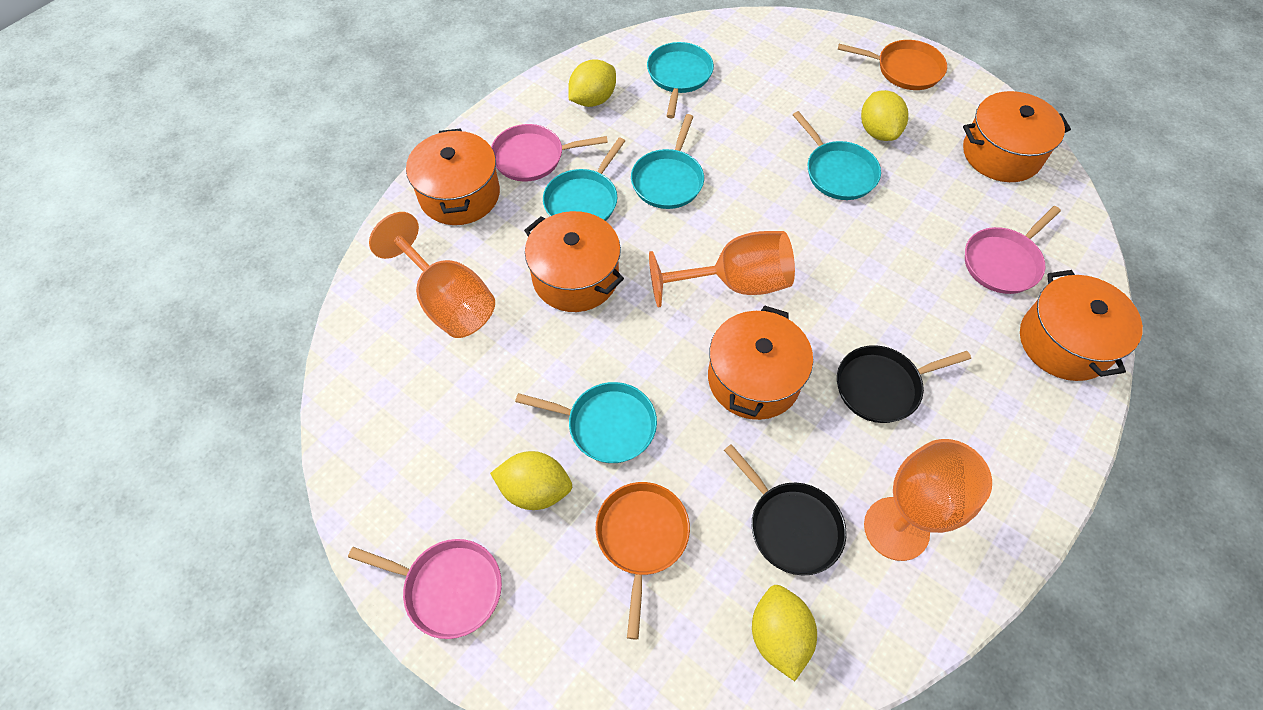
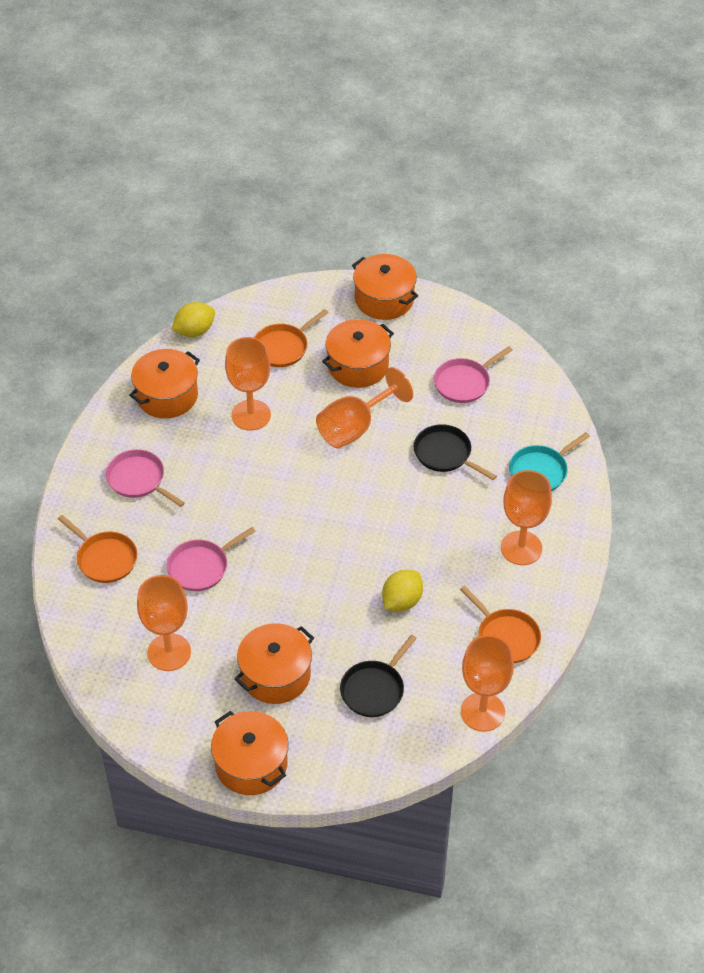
orange goblet: 3 -> 5
orange pan: 2 -> 3
turquoise pan: 5 -> 1
yellow lemon: 4 -> 2

